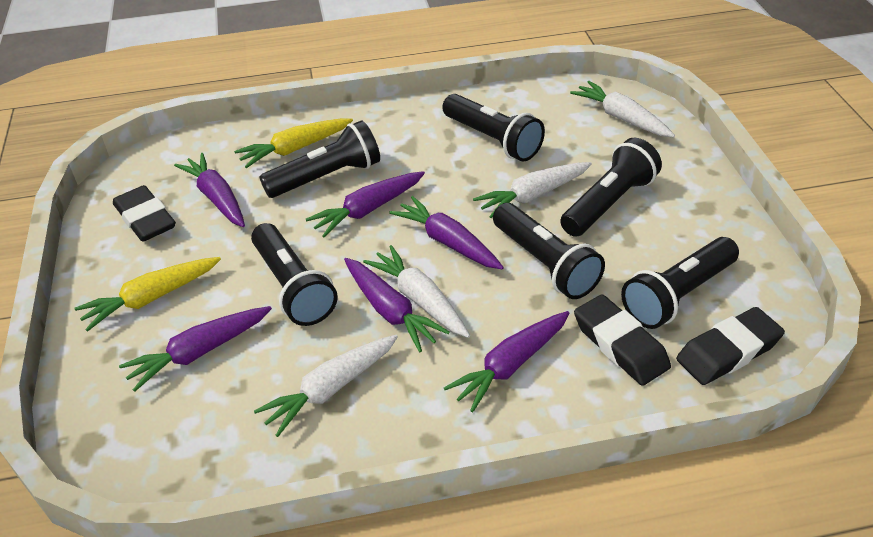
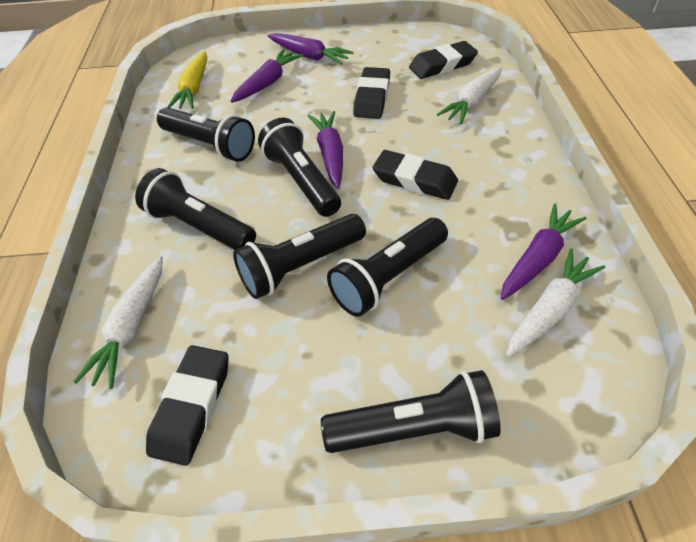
black eraser: 3 -> 4
purple carrot: 6 -> 4
white carrot: 4 -> 3
yellow carrot: 2 -> 1

